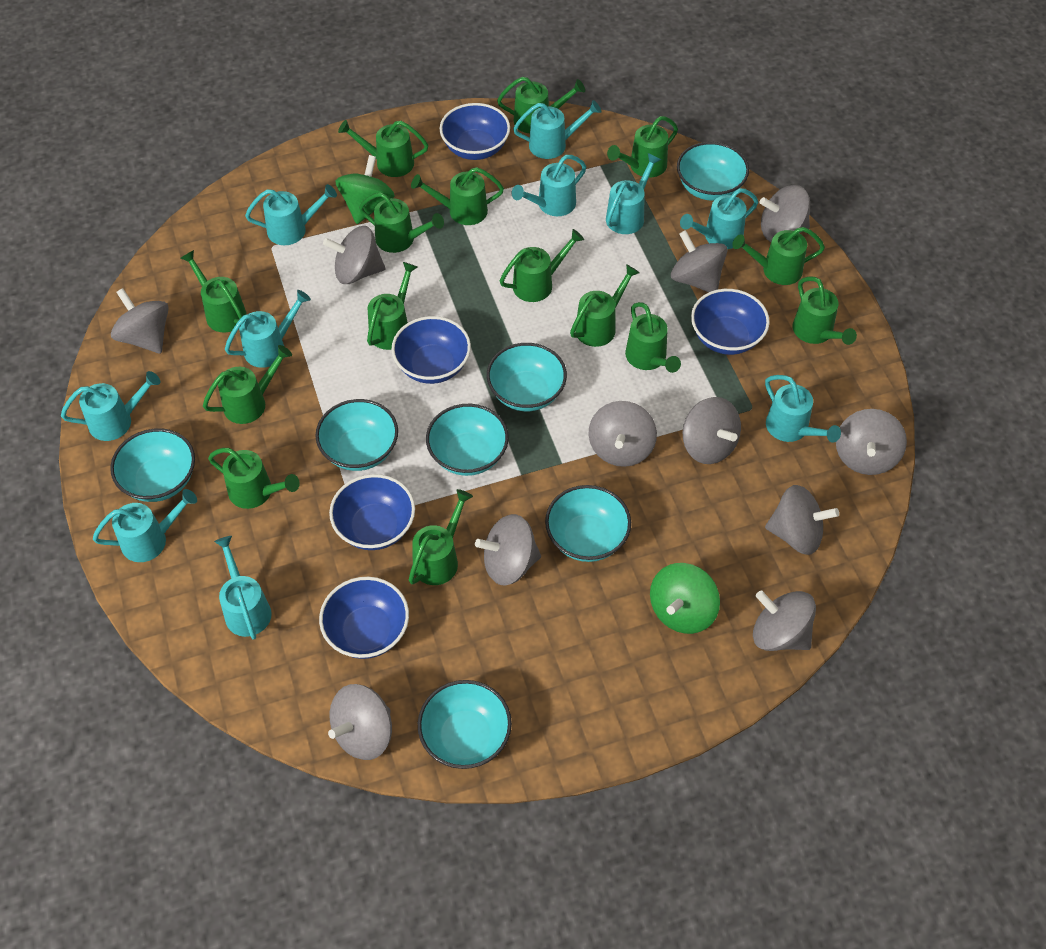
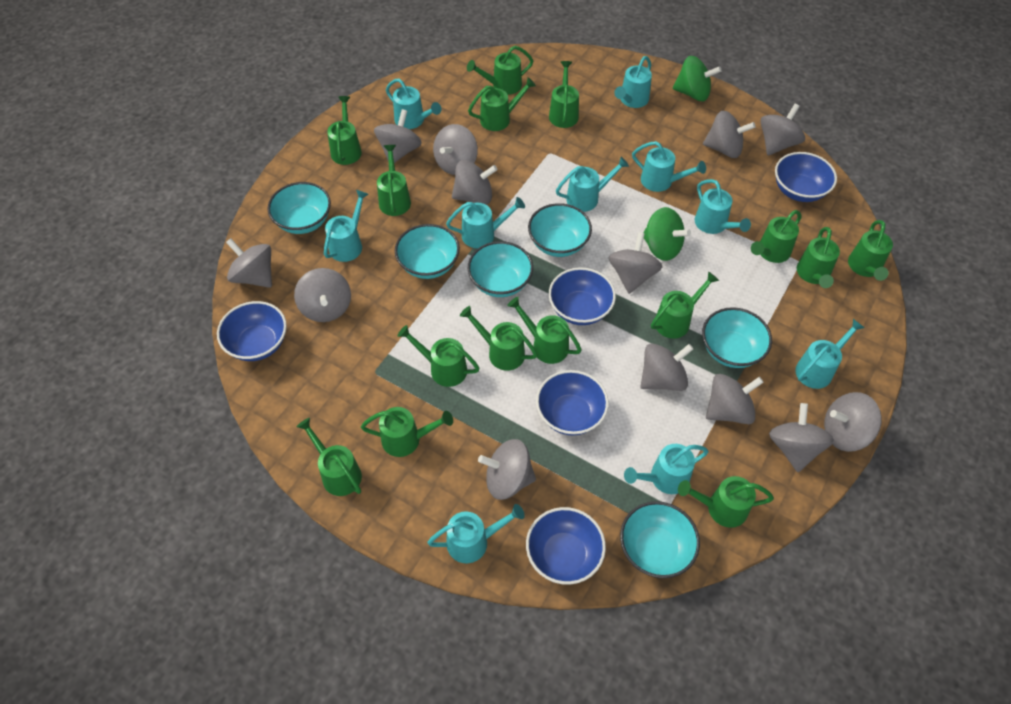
grey spinning top: 11 -> 13
turquoise bowl: 7 -> 6

